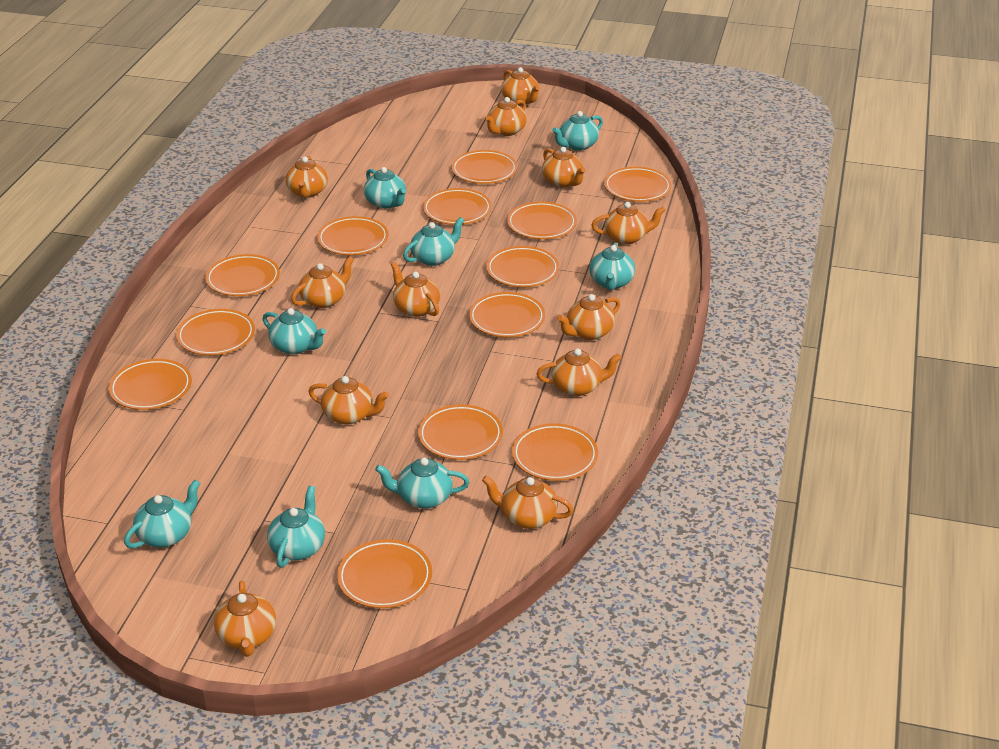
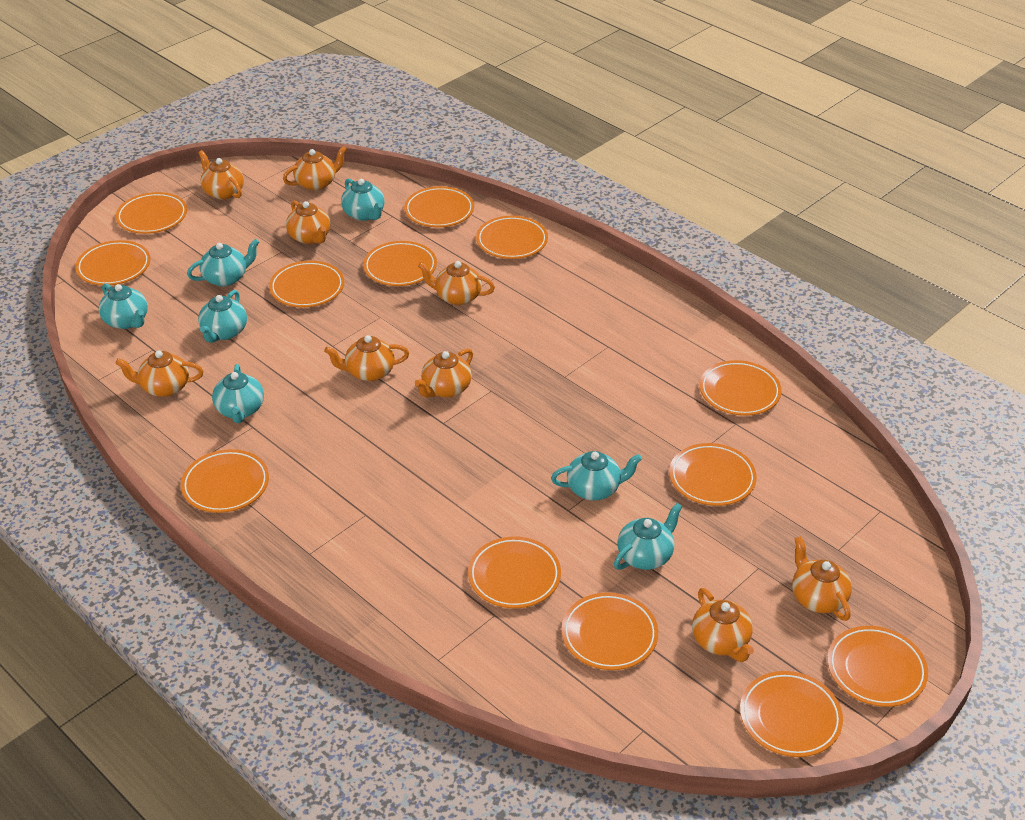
orange teapot: 12 -> 9
turquoise teapot: 8 -> 7

